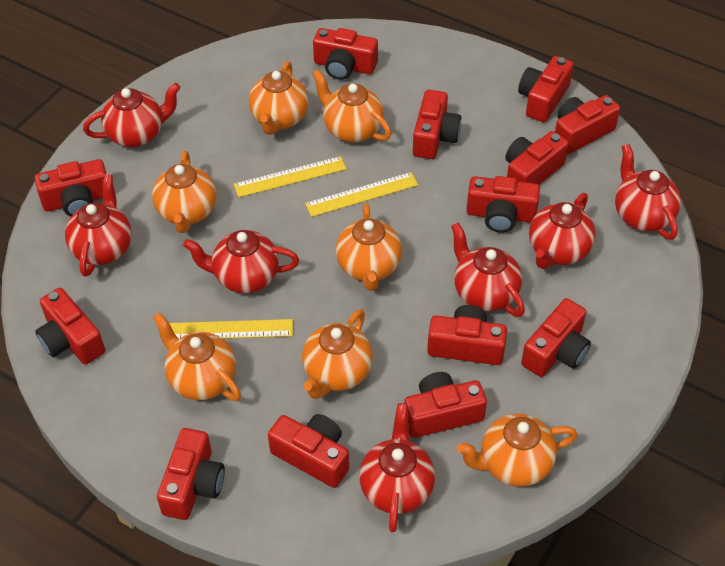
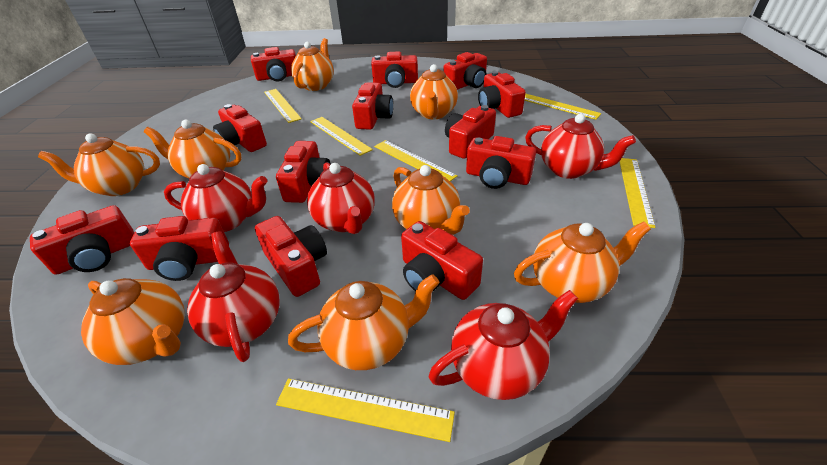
orange teapot: 7 -> 8
red teapot: 7 -> 5
yellow ruler: 3 -> 6

